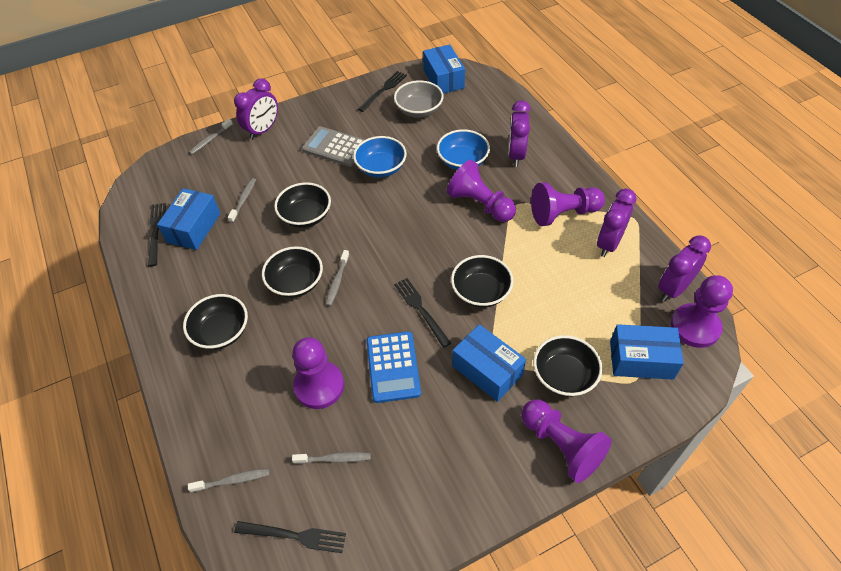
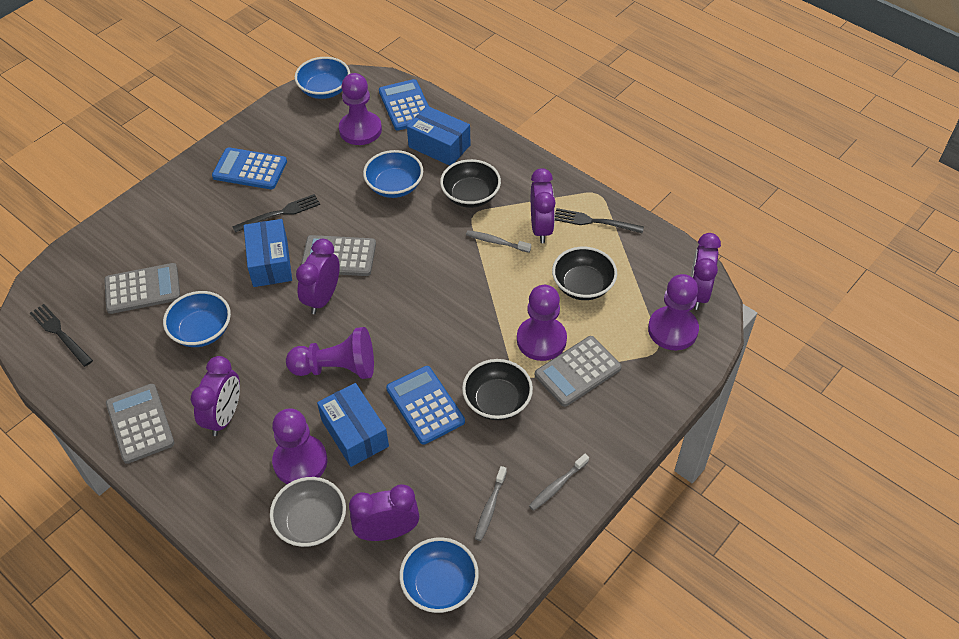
black bowl: 5 -> 3
black fork: 4 -> 3
blue bowl: 2 -> 4
blue box: 4 -> 3
blue calculator: 1 -> 3
grey calculator: 1 -> 4
grey toothbrush: 5 -> 3
purple clock: 4 -> 5

